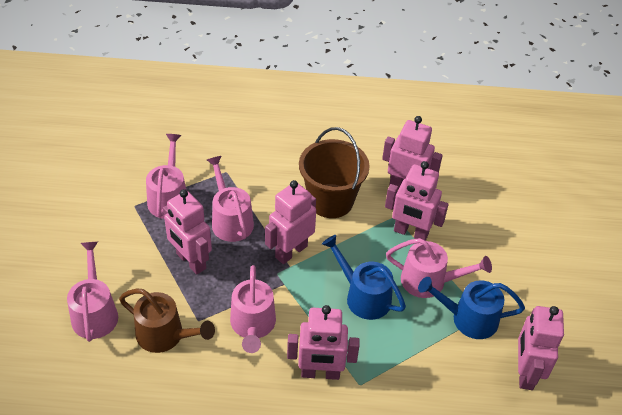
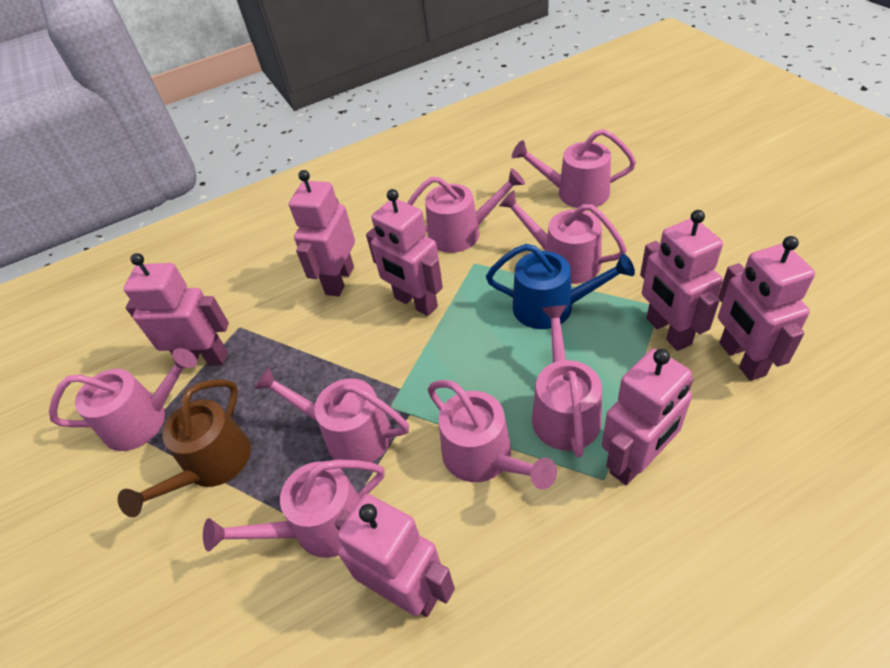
blue watering can: 2 -> 1
brown bucket: 1 -> 0
pink robot: 6 -> 7
pink watering can: 5 -> 8

